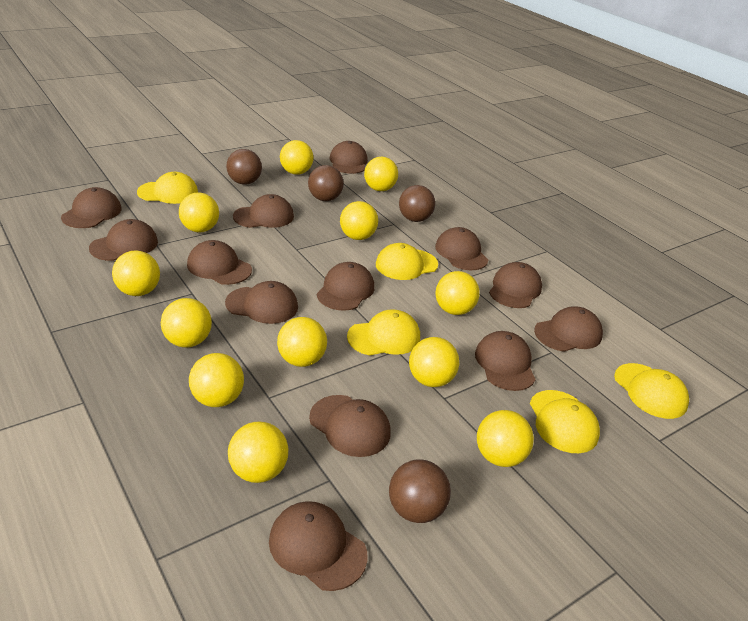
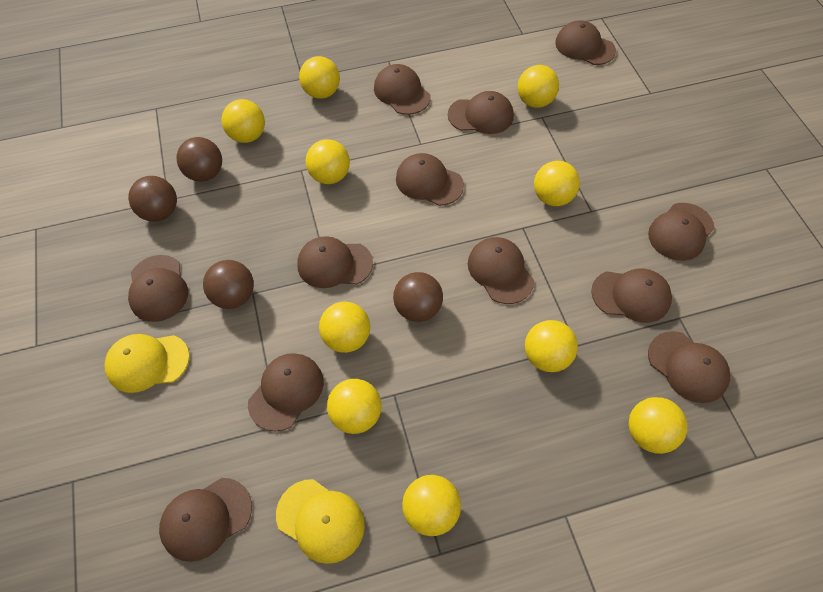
brown cap: 13 -> 12
yellow ball: 12 -> 10
yellow cap: 5 -> 2

